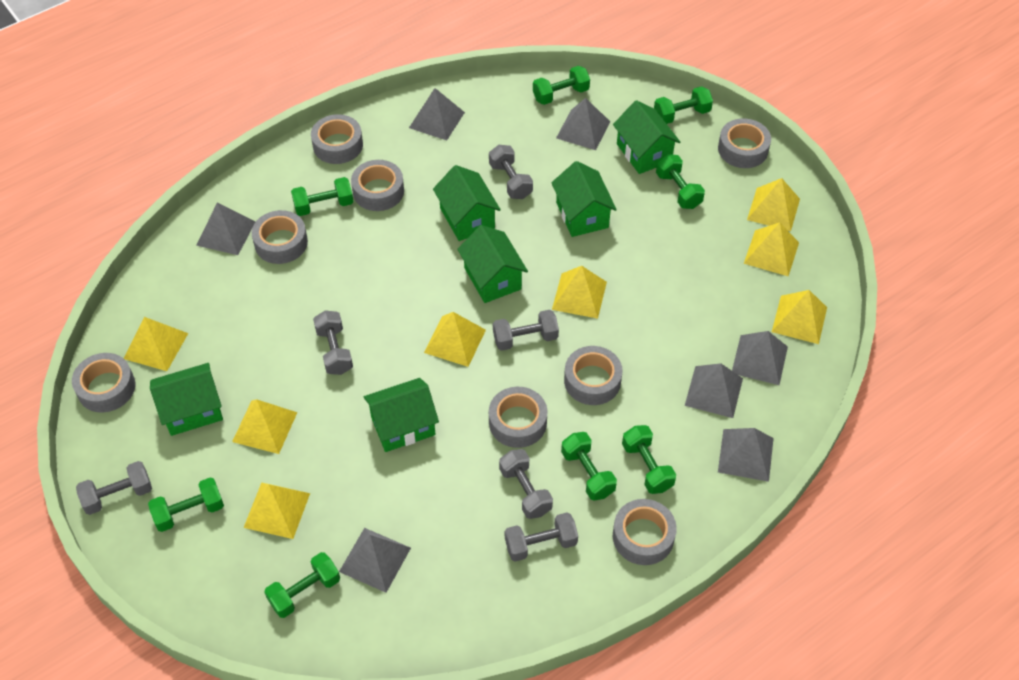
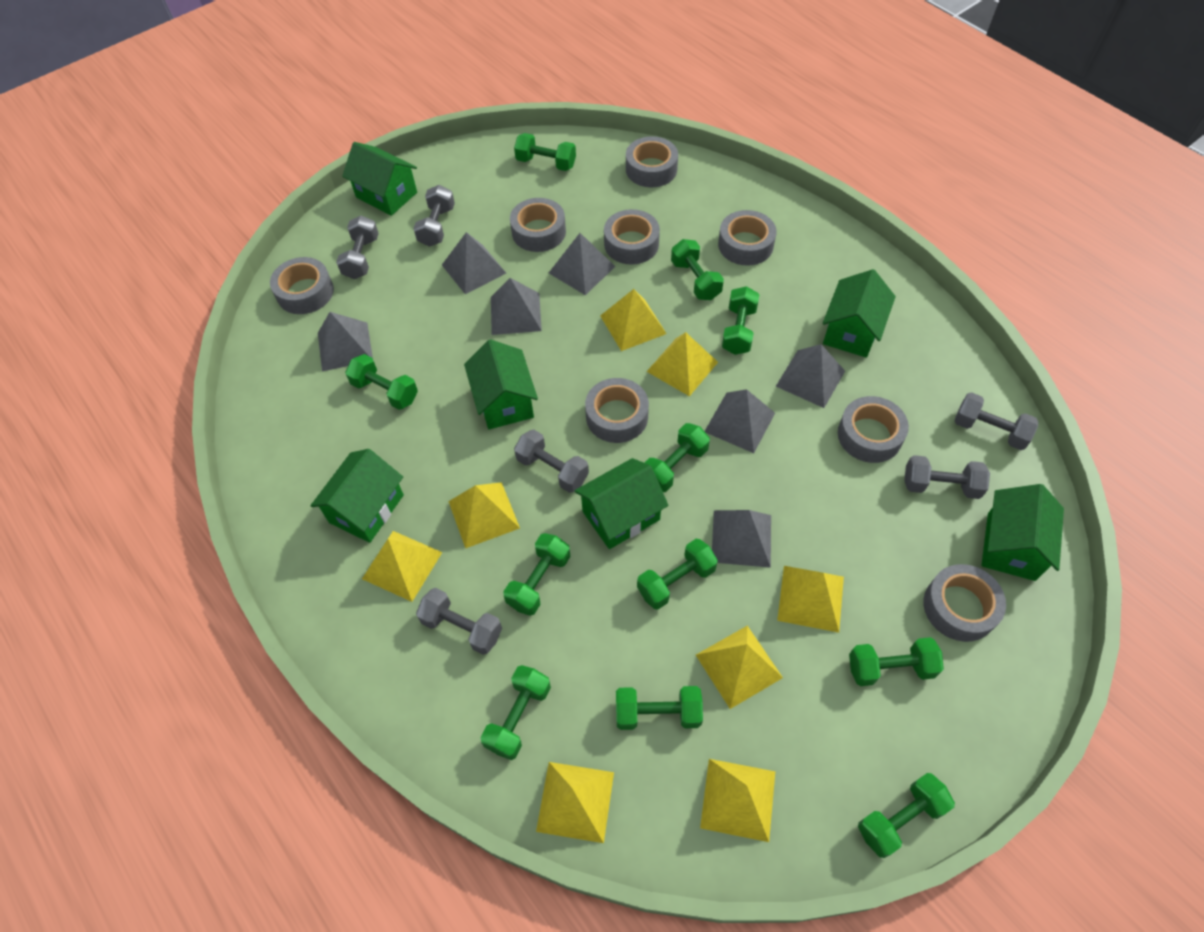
green dumbbell: 8 -> 11

